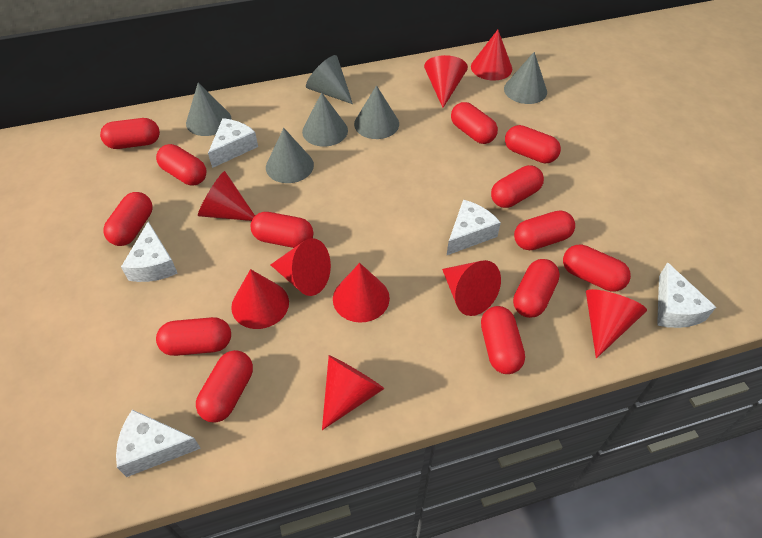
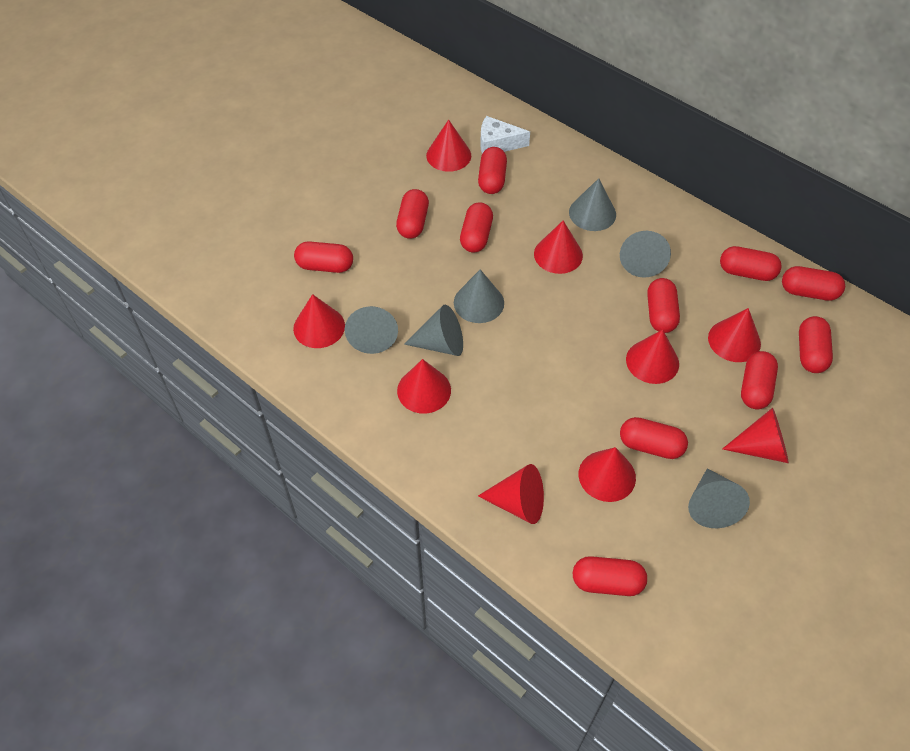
red capsule: 13 -> 11
white cheese: 5 -> 1

